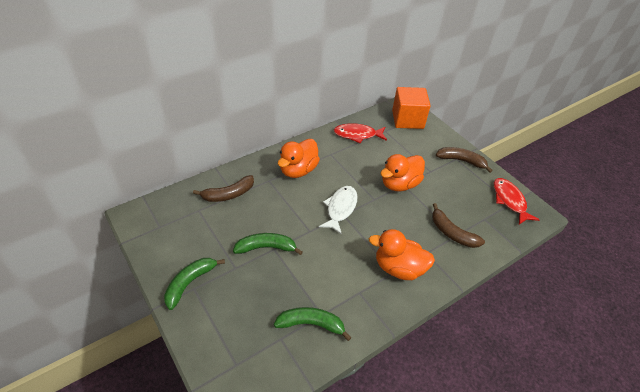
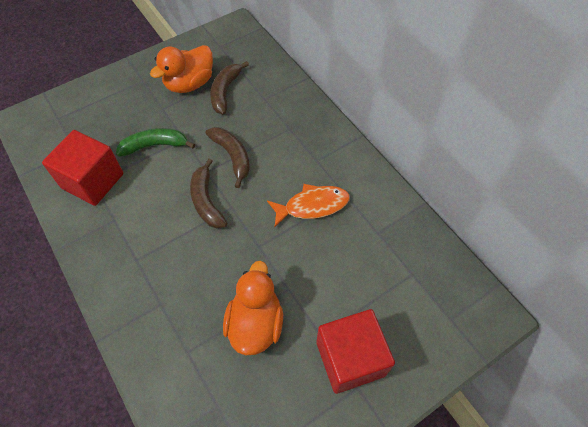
green banana: 3 -> 1
orange cube: 1 -> 0
orange duck: 3 -> 2
orange fish: 0 -> 1
red cube: 0 -> 2
red fish: 2 -> 0
white fish: 1 -> 0

